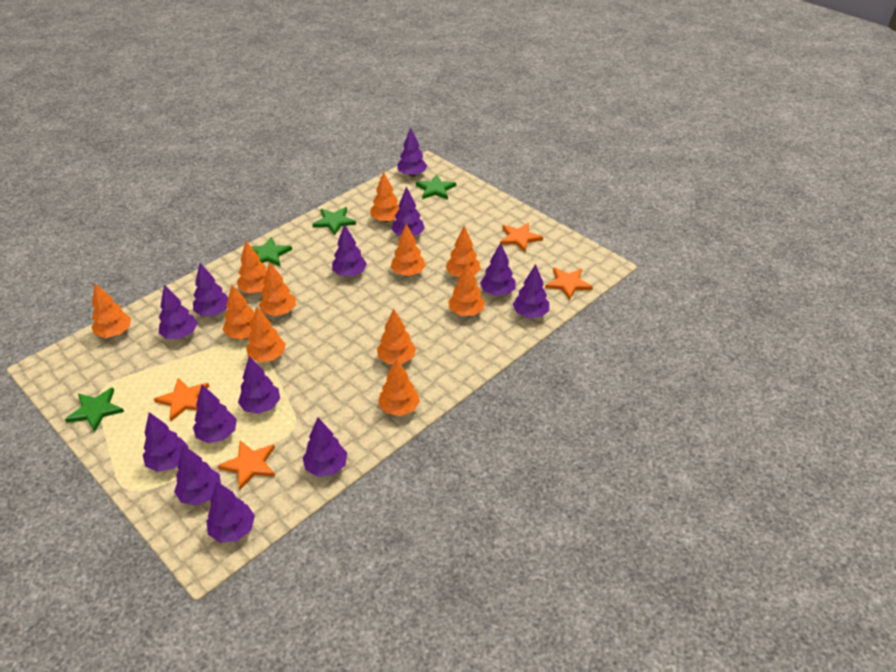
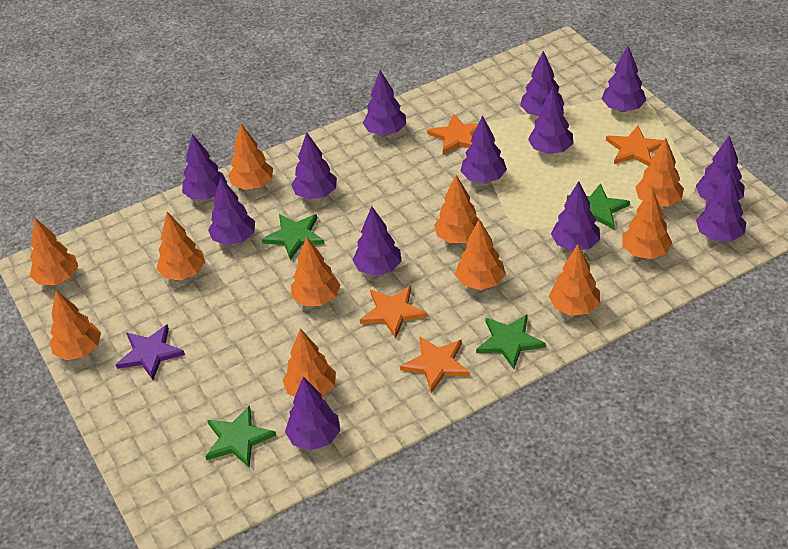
purple star: 0 -> 1

